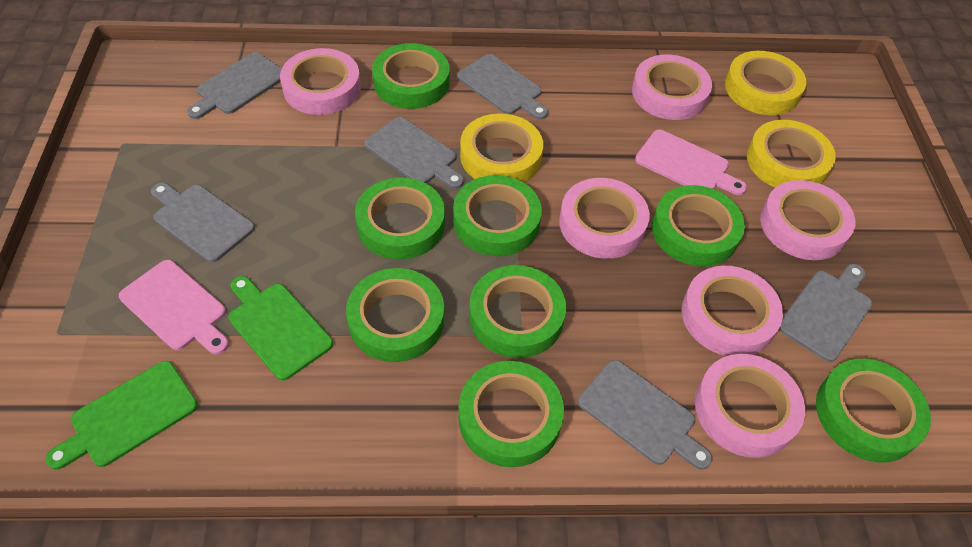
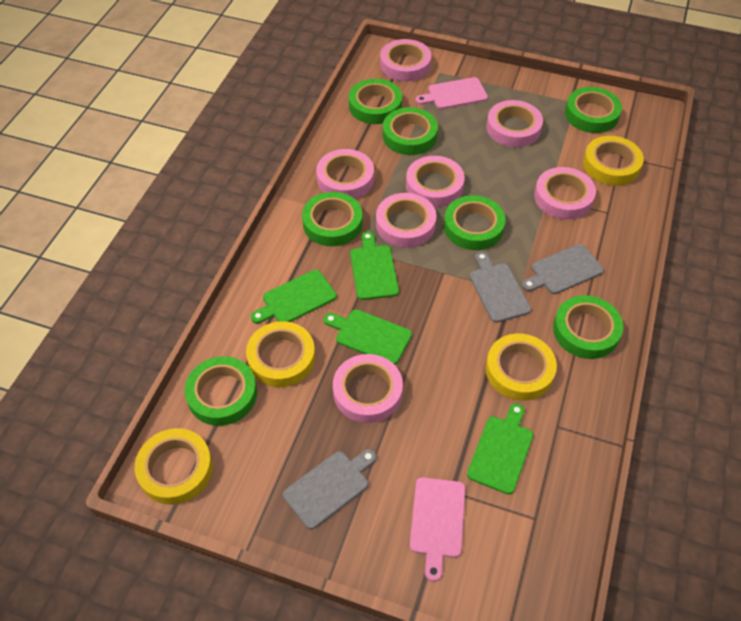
green cutting board: 2 -> 4
green tape: 8 -> 7
grey cutting board: 6 -> 3
pink tape: 6 -> 7
yellow tape: 3 -> 4

